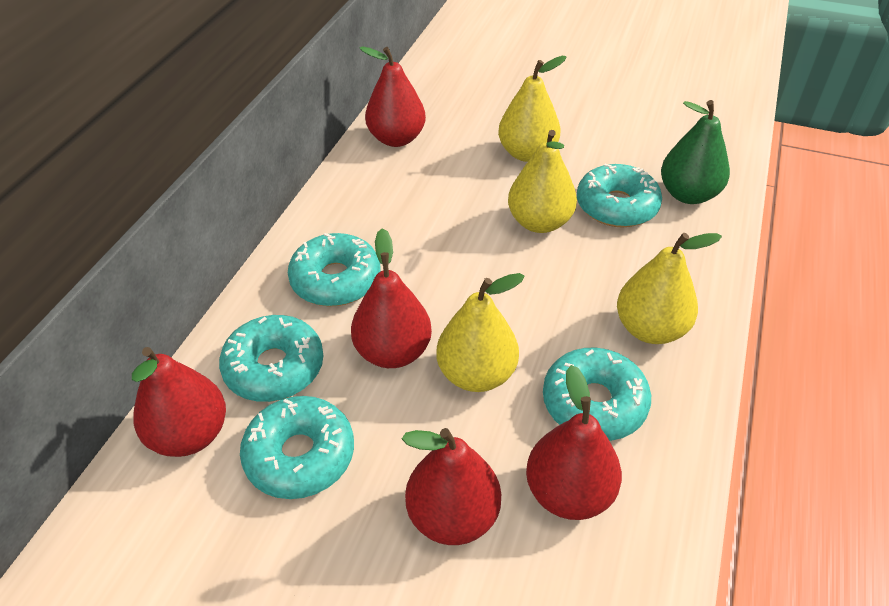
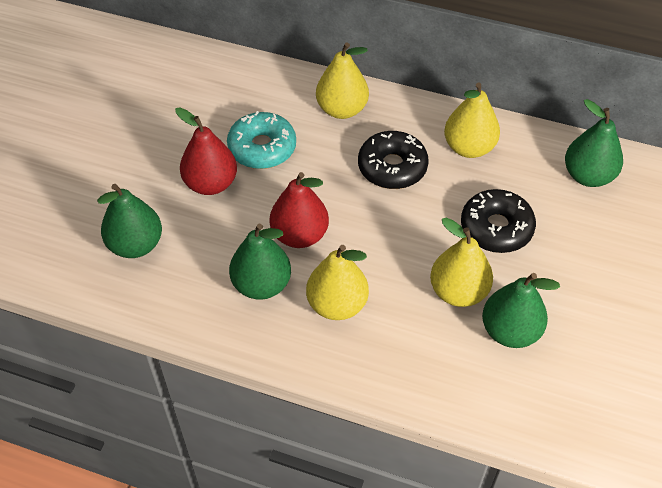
black donut: 0 -> 2
green pear: 1 -> 4
red pear: 5 -> 2
turquoise donut: 5 -> 1

